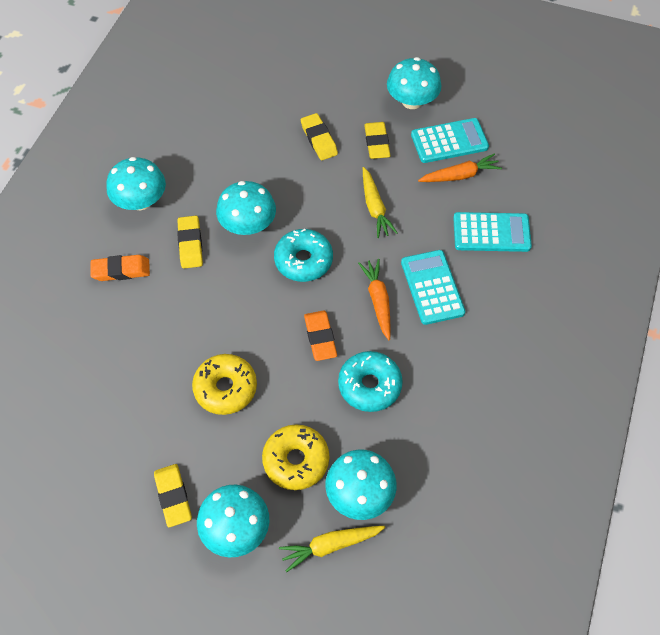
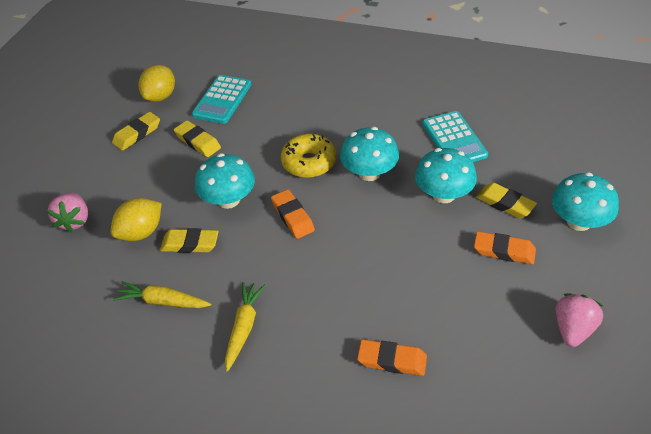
orange carrot: 2 -> 0
orange eraser: 2 -> 3
pink strawberry: 0 -> 2
turquoise calculator: 3 -> 2
turquoise donut: 2 -> 0
turquoise mushroom: 5 -> 4
yellow donut: 2 -> 1
yellow lemon: 0 -> 2

